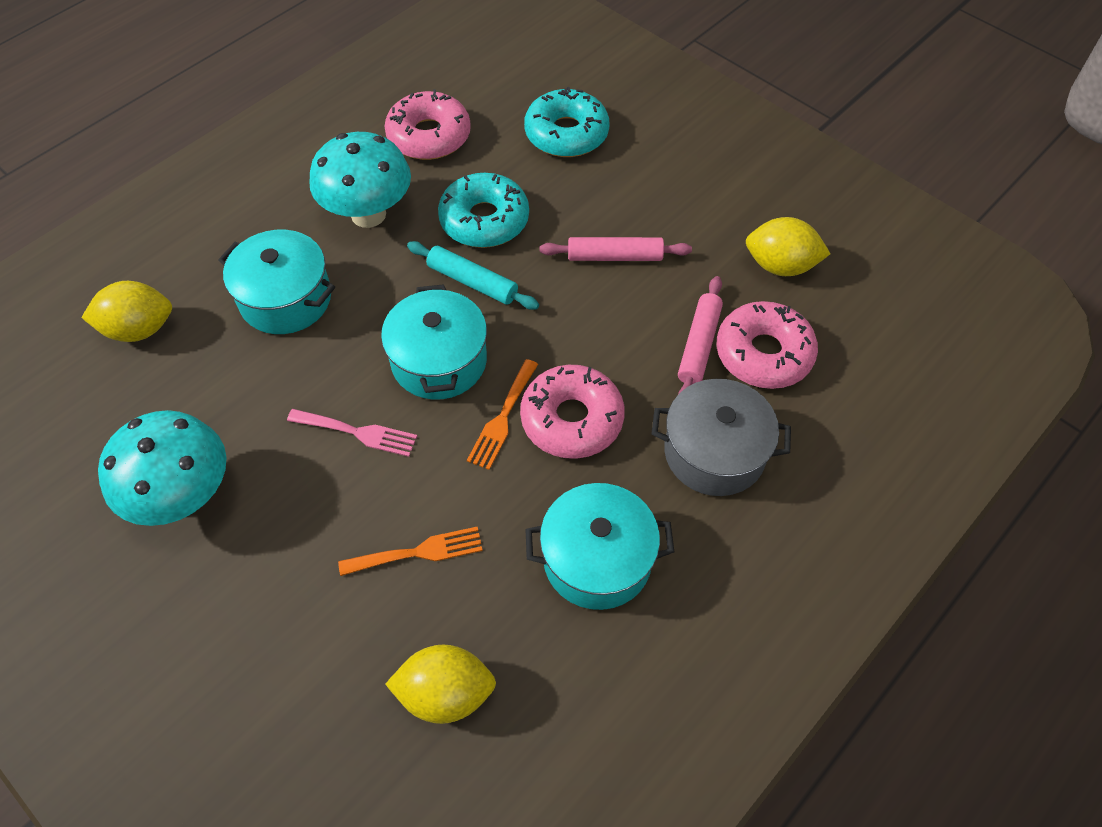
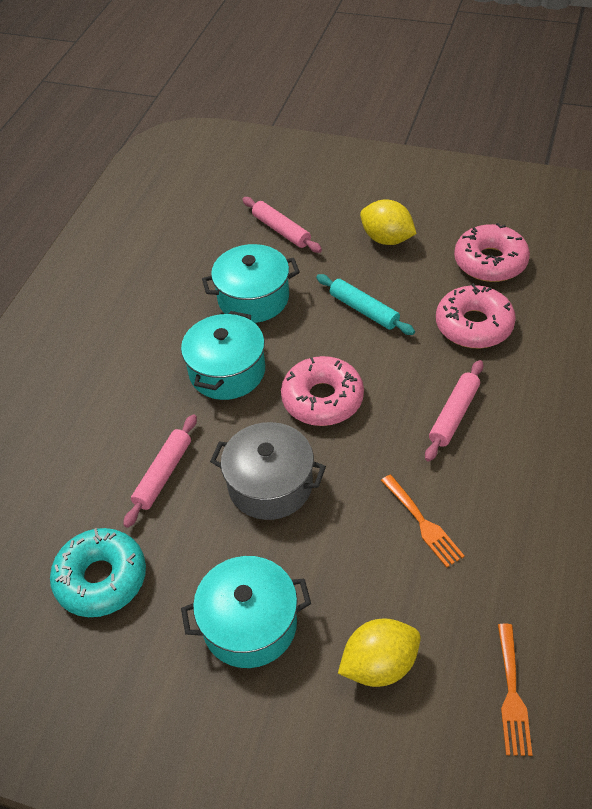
pink fork: 1 -> 0
pink rolling pin: 2 -> 3
turquoise donut: 2 -> 1
turquoise mushroom: 2 -> 0
yellow lemon: 3 -> 2

